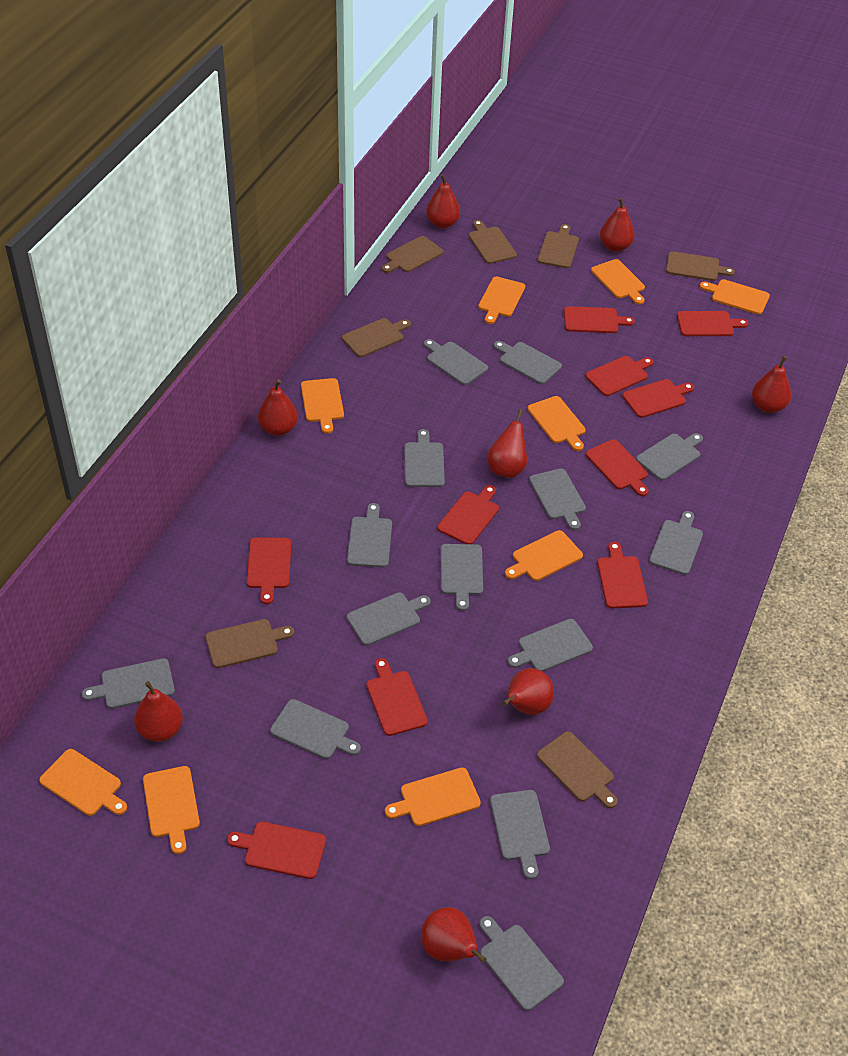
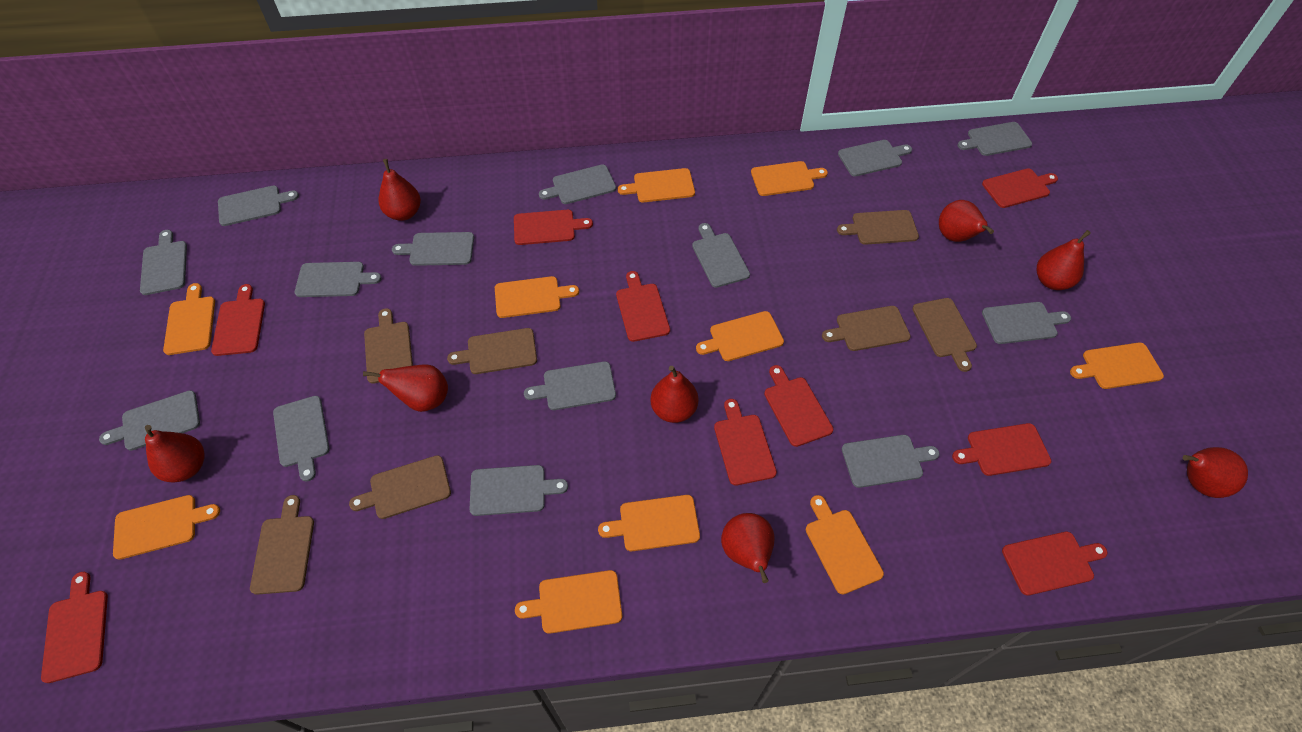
orange cutting board: 9 -> 10
red cutting board: 10 -> 9

